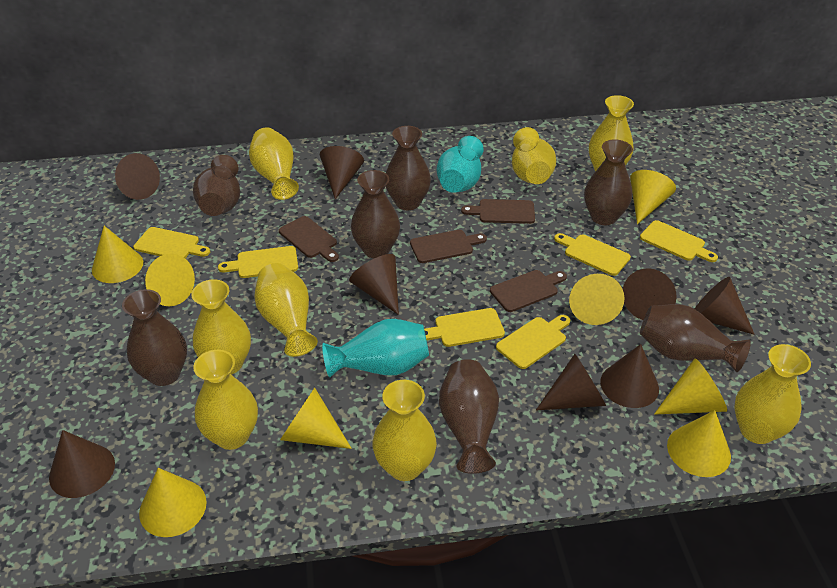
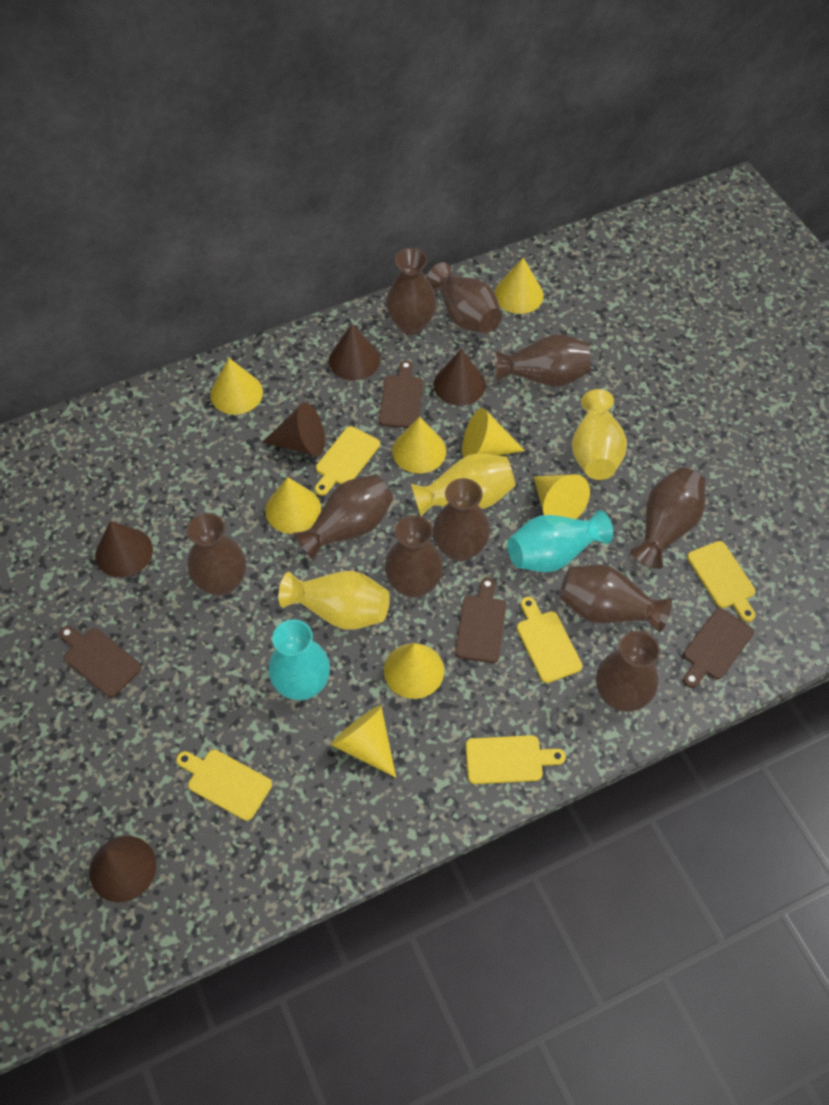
brown cone: 8 -> 5
brown vase: 7 -> 10
yellow cutting board: 6 -> 5
yellow vase: 8 -> 3

